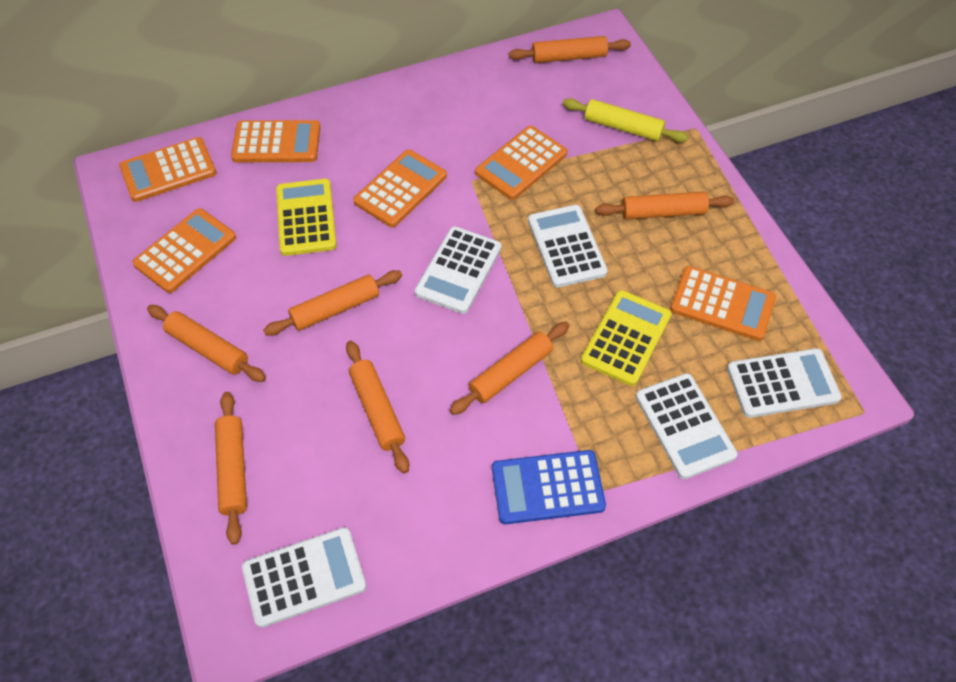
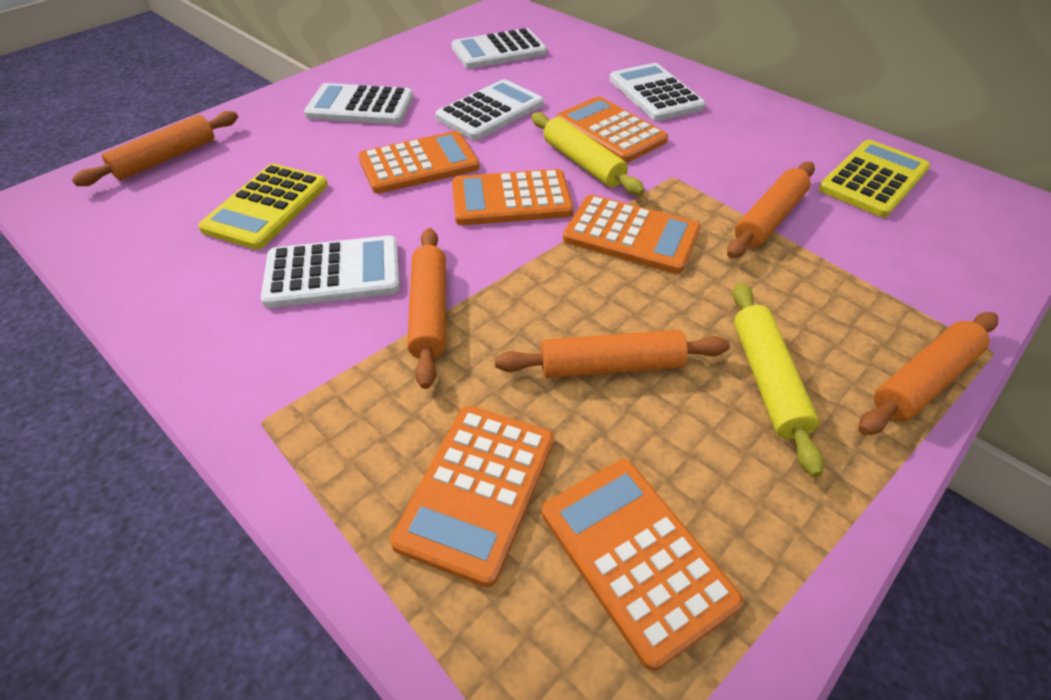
blue calculator: 1 -> 0
orange rolling pin: 7 -> 5
yellow rolling pin: 1 -> 2

